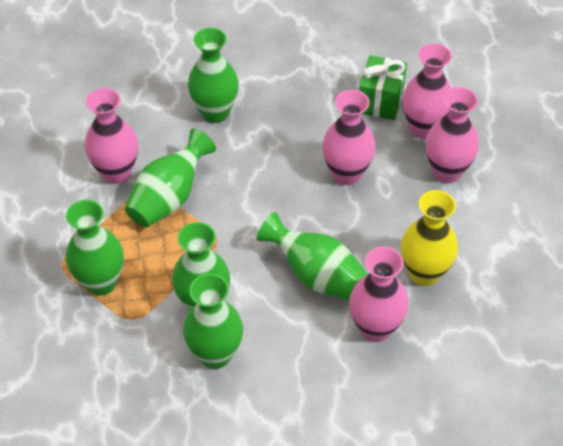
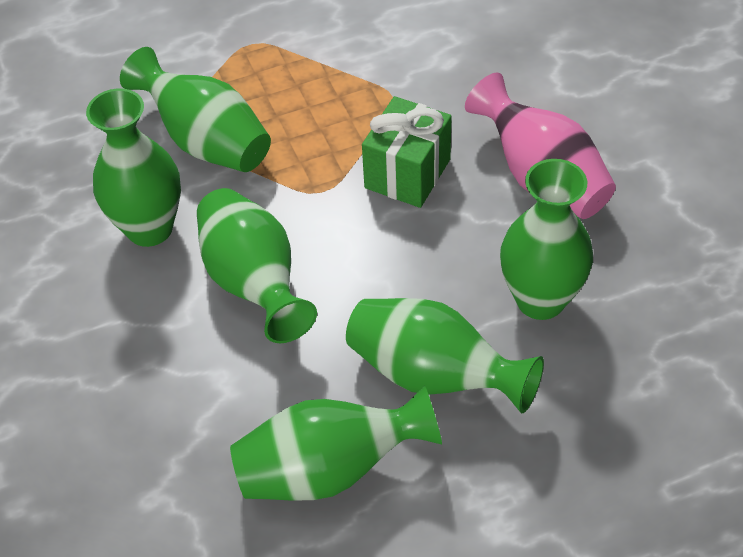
pink vase: 5 -> 1
yellow vase: 1 -> 0

